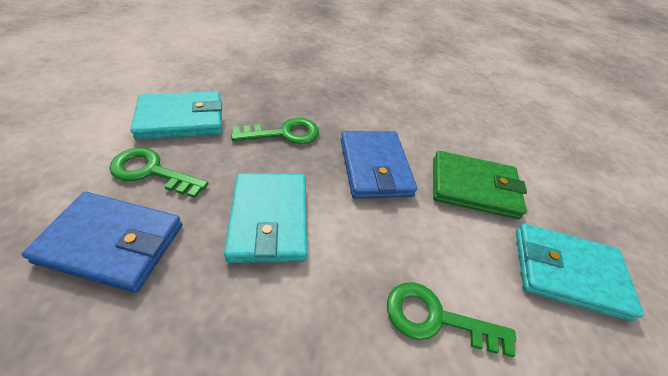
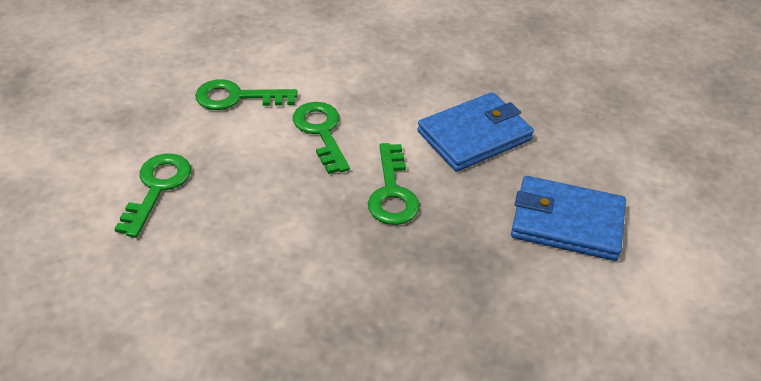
green key: 3 -> 4
green wallet: 1 -> 0
turquoise wallet: 3 -> 0

